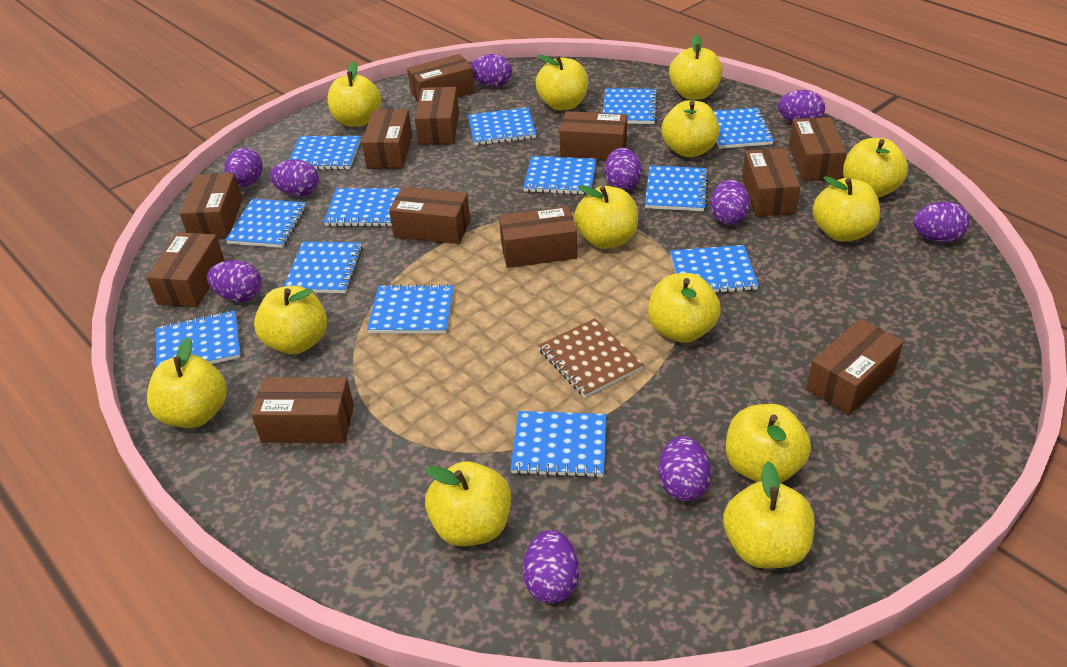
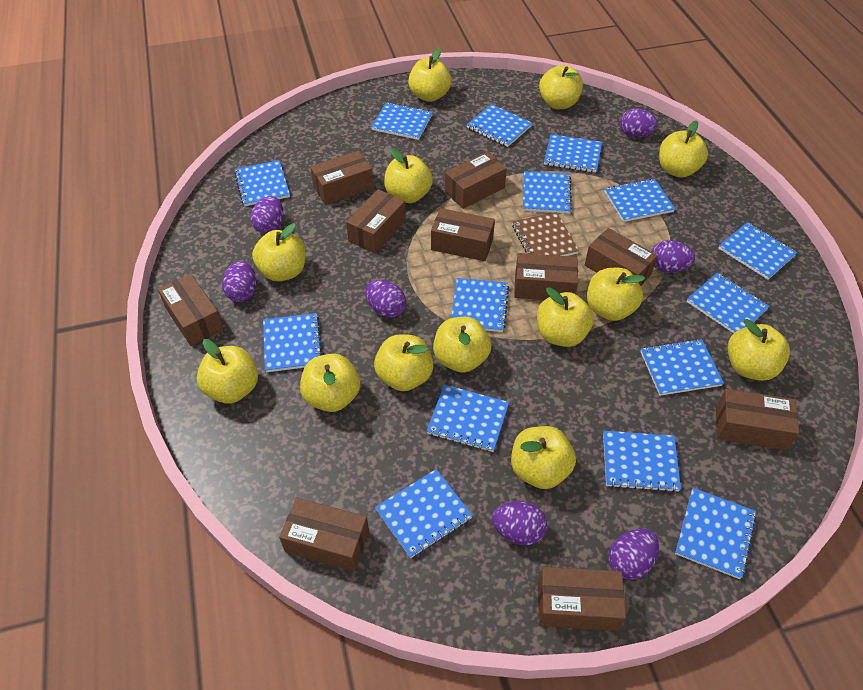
blue notebook: 13 -> 15
brown box: 12 -> 10
purple egg: 10 -> 7

